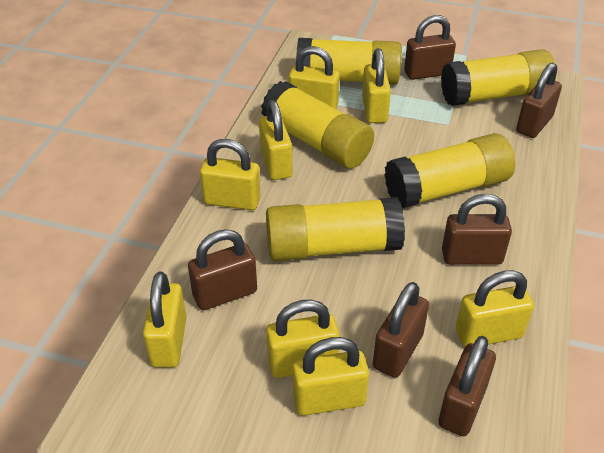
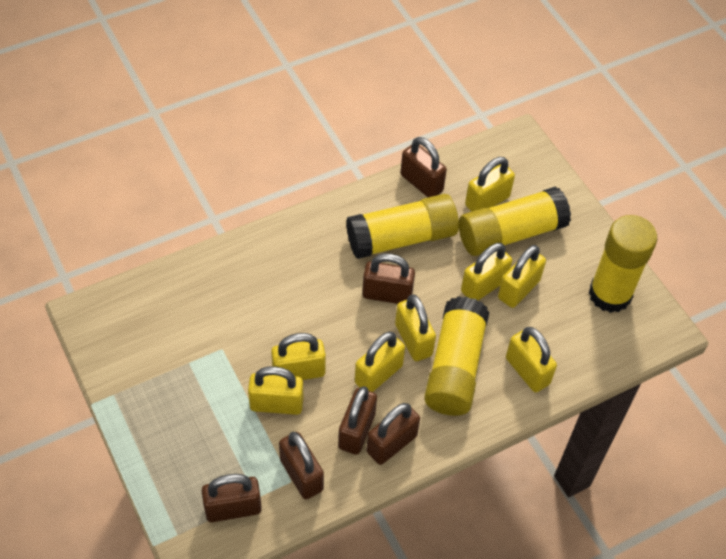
yellow glue stick: 5 -> 4

